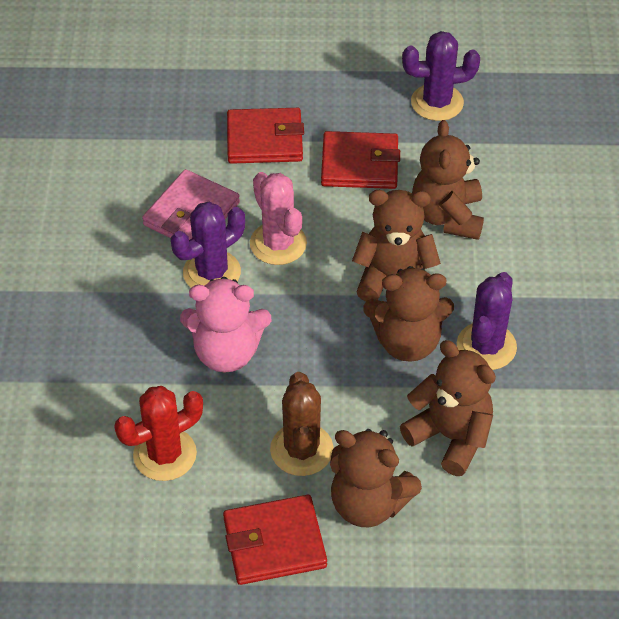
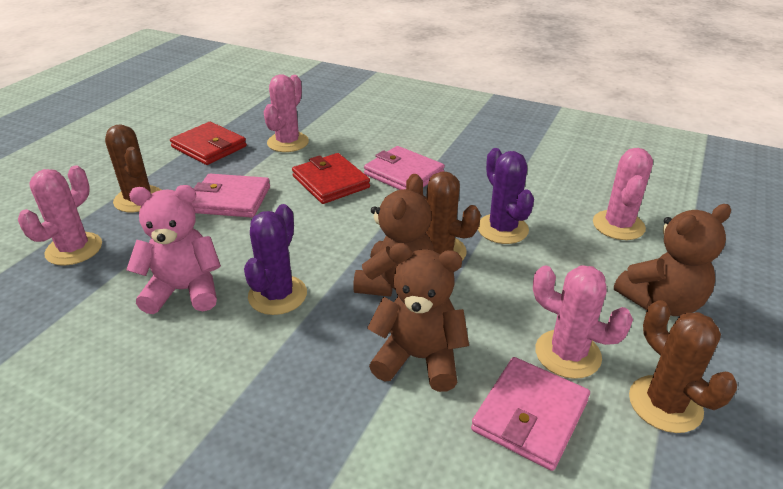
brown cactus: 1 -> 3
brown teddy bear: 5 -> 3
pink cactus: 1 -> 4
pink wallet: 1 -> 3
purple cactus: 3 -> 2
red cactus: 1 -> 0
red wallet: 3 -> 2

